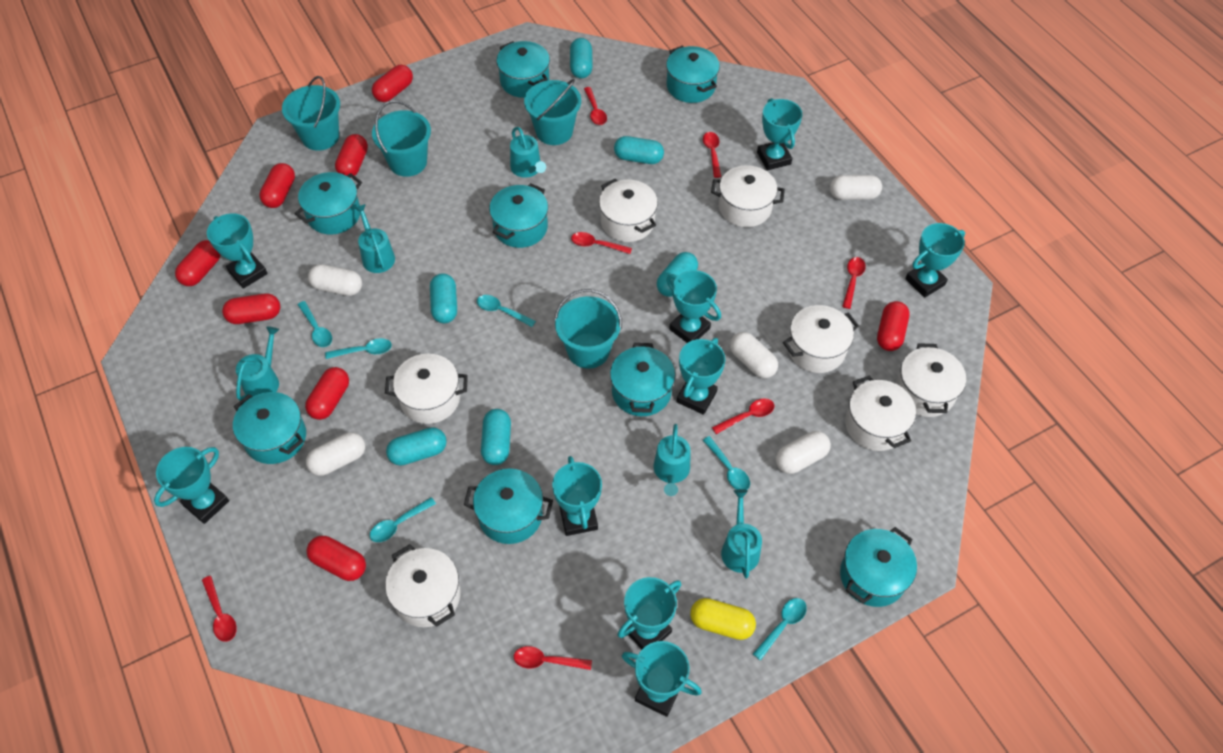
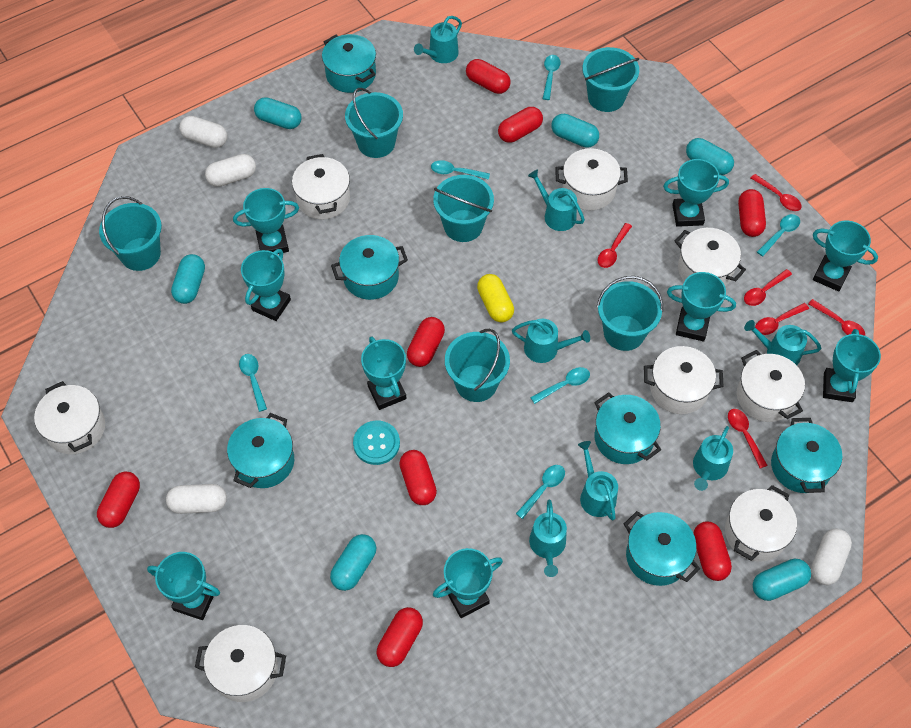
red spoon: 7 -> 6
turquoise bucket: 4 -> 6
turquoise button: 0 -> 1
turquoise pot: 8 -> 6
turquoise watering can: 5 -> 7
white capsule: 5 -> 4
white pot: 7 -> 8

